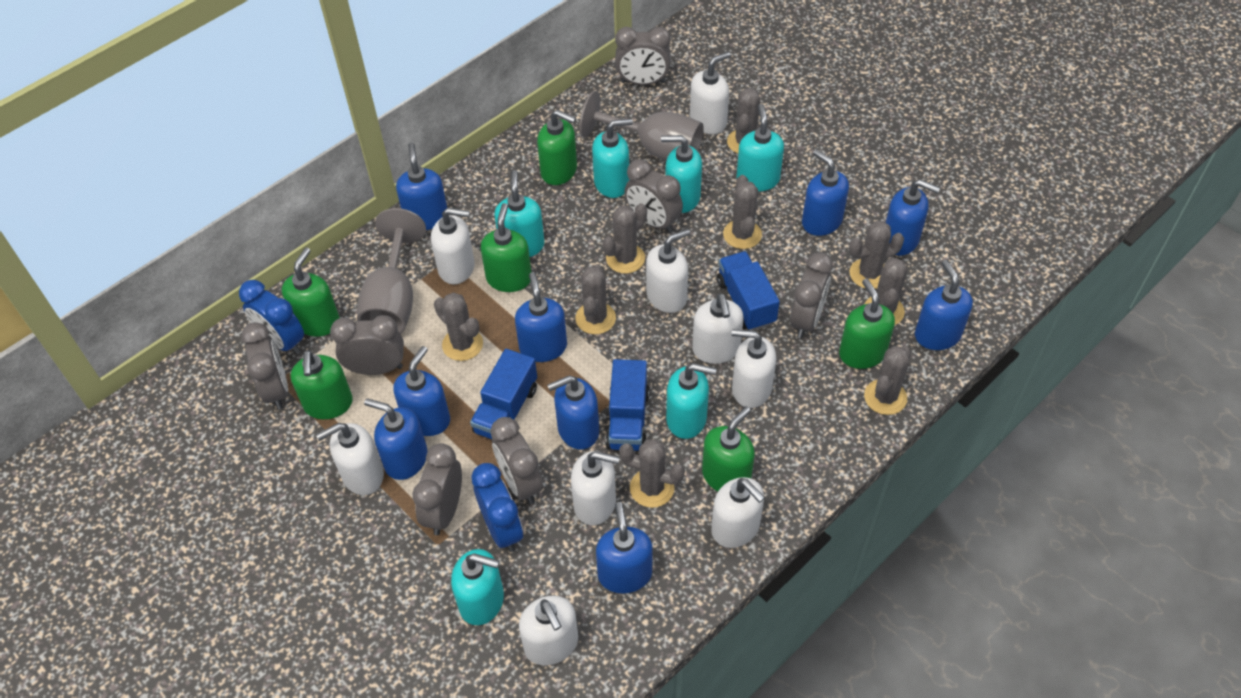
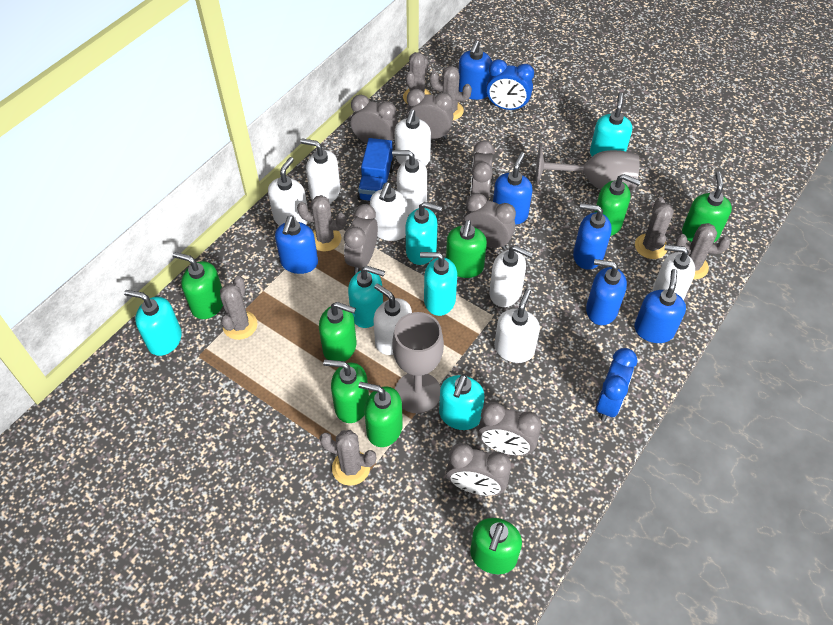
blue soap dispenser: 9 -> 6
blue truck: 3 -> 1
green soap dispenser: 6 -> 8
grey cactus: 9 -> 7

